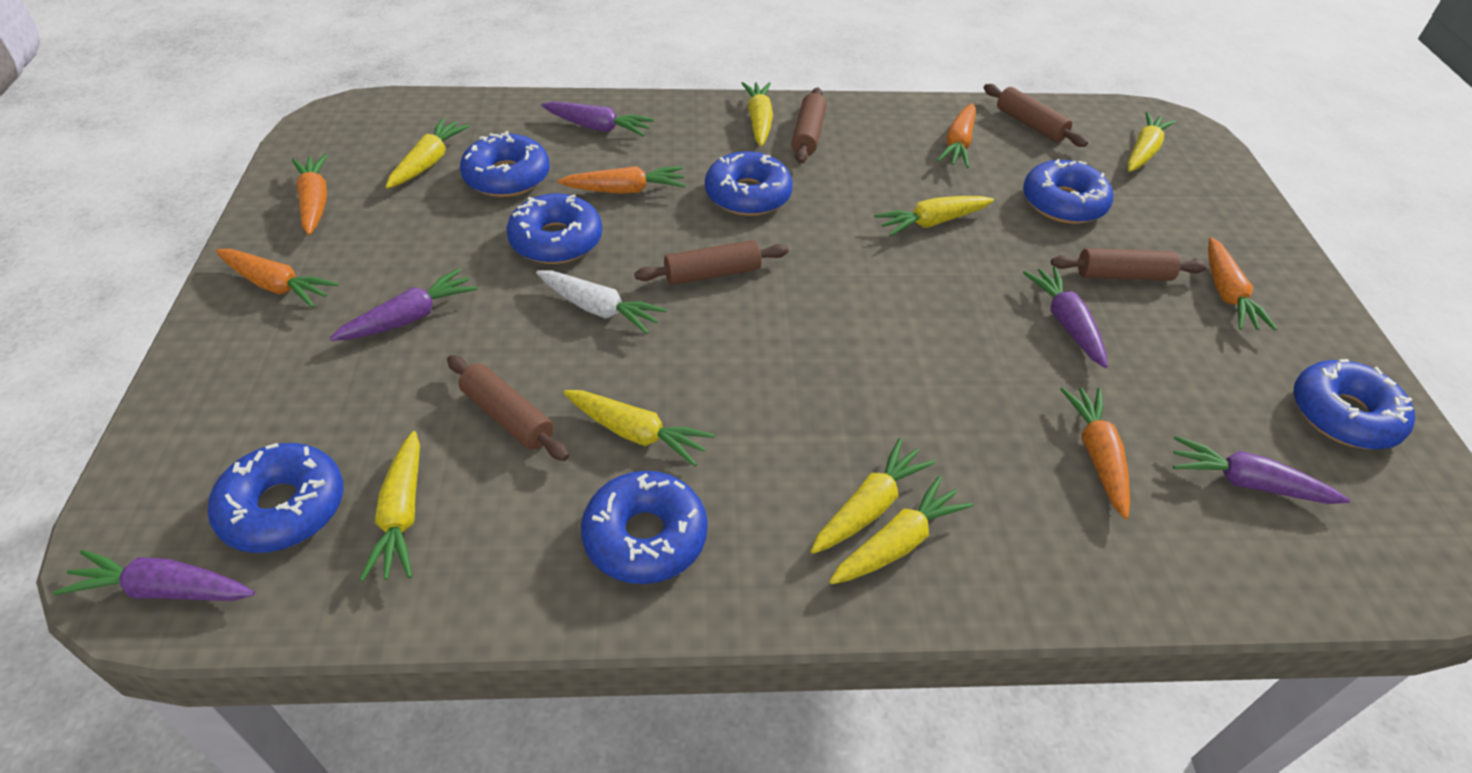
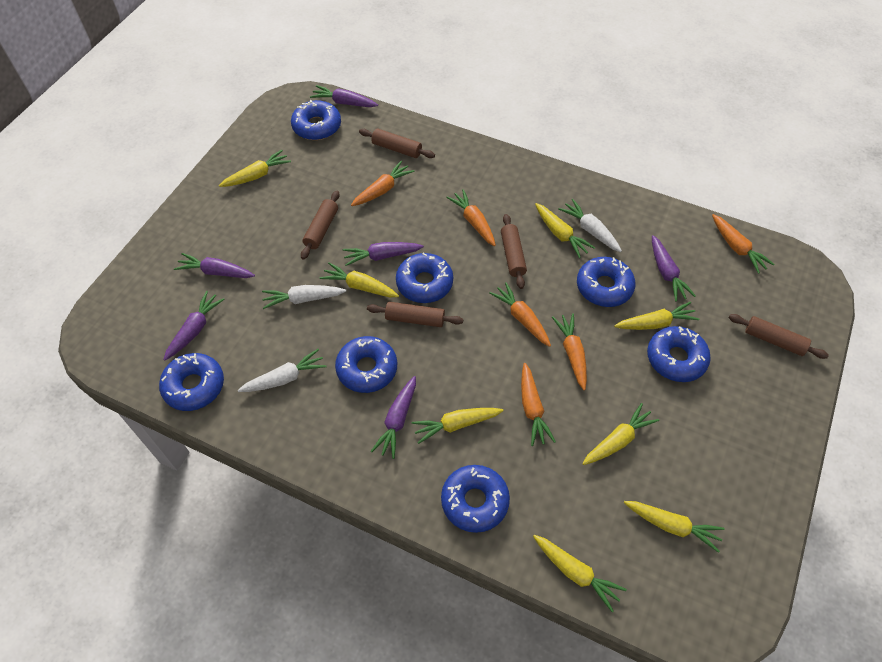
purple carrot: 5 -> 6
white carrot: 1 -> 3

